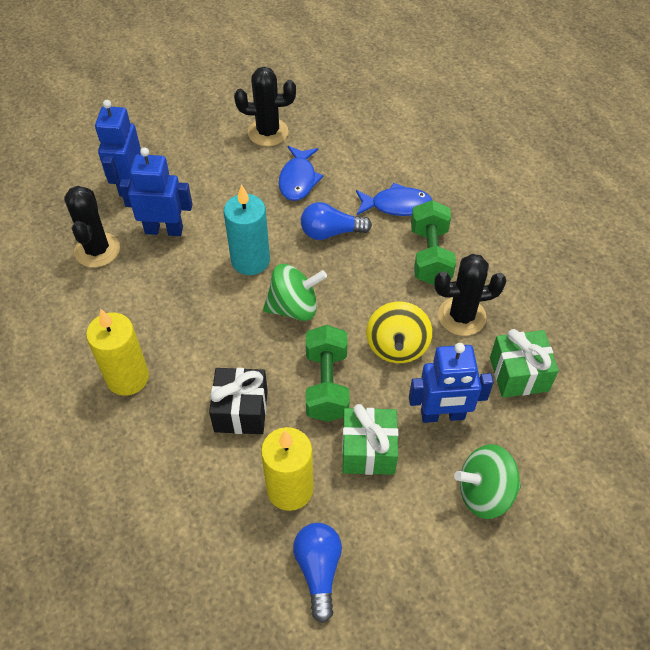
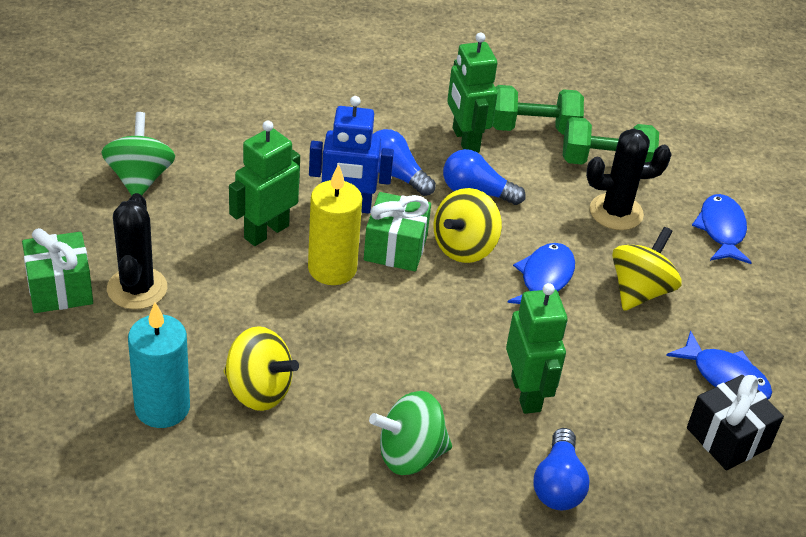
black cactus: 3 -> 2
blue fish: 2 -> 3
blue light bulb: 2 -> 3
blue robot: 3 -> 1
green robot: 0 -> 3
yellow candle: 2 -> 1
yellow spinning top: 1 -> 3

